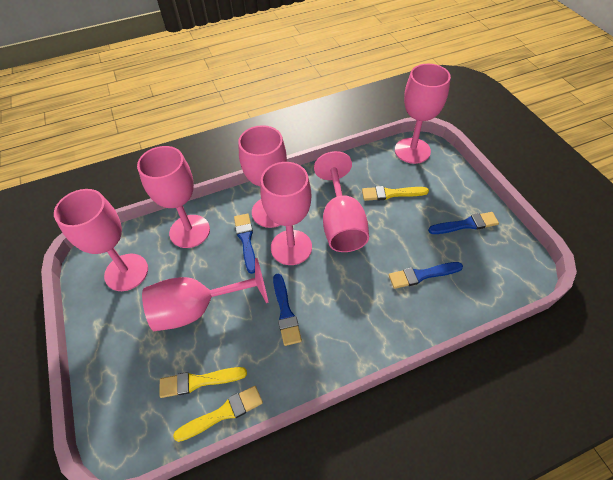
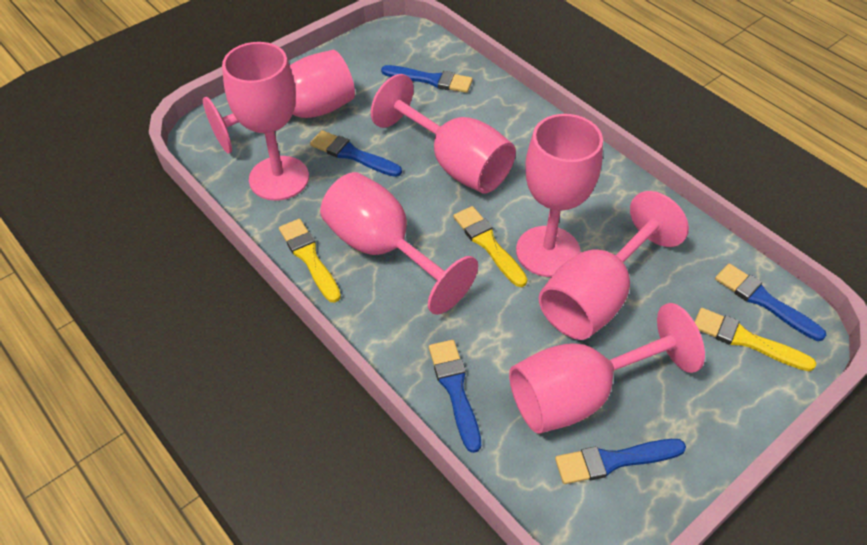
blue brush: 4 -> 5

